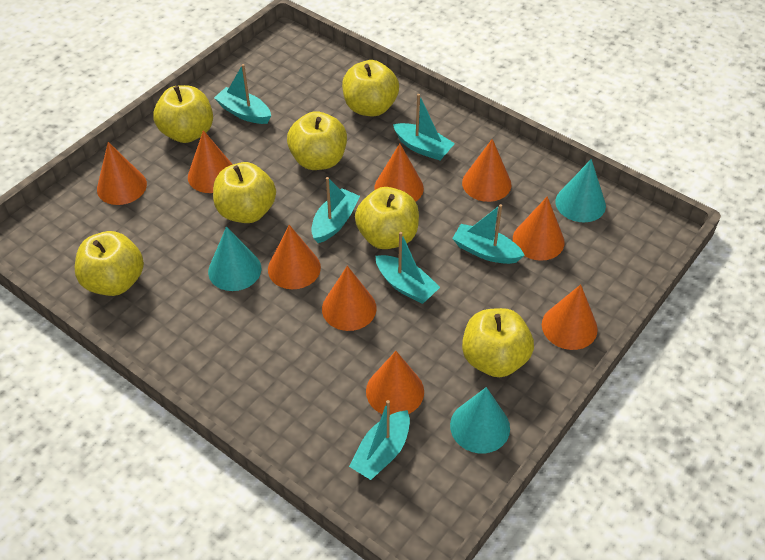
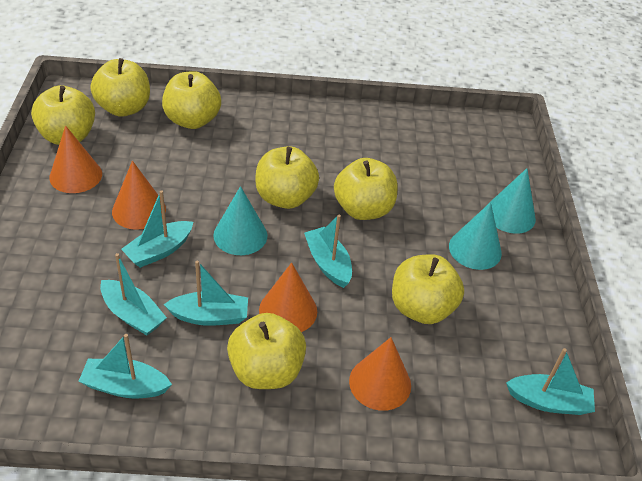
orange cone: 9 -> 4

